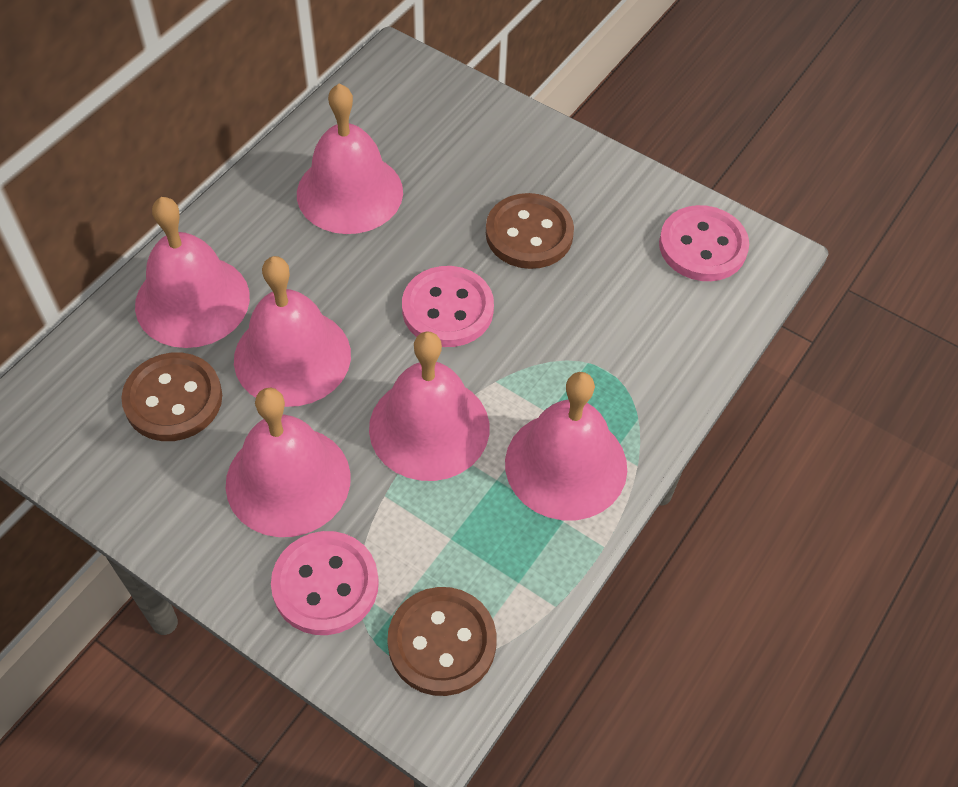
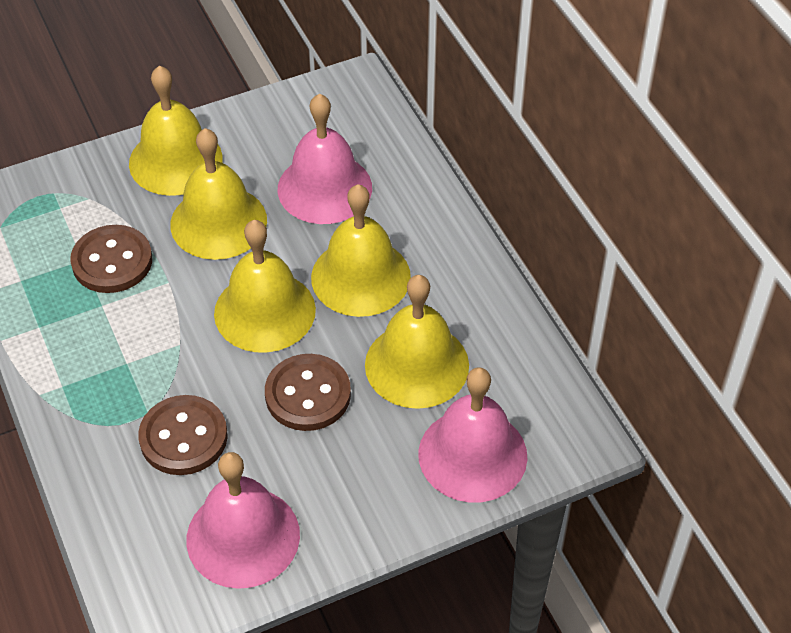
pink bell: 6 -> 3
pink button: 3 -> 0
yellow bell: 0 -> 5

